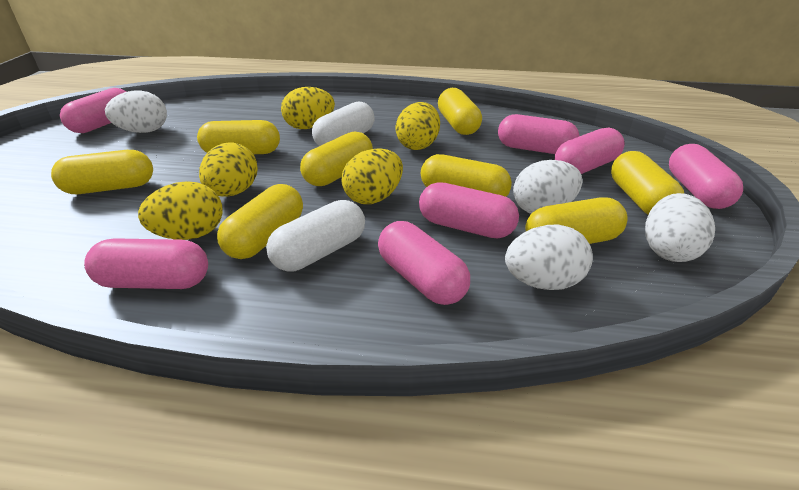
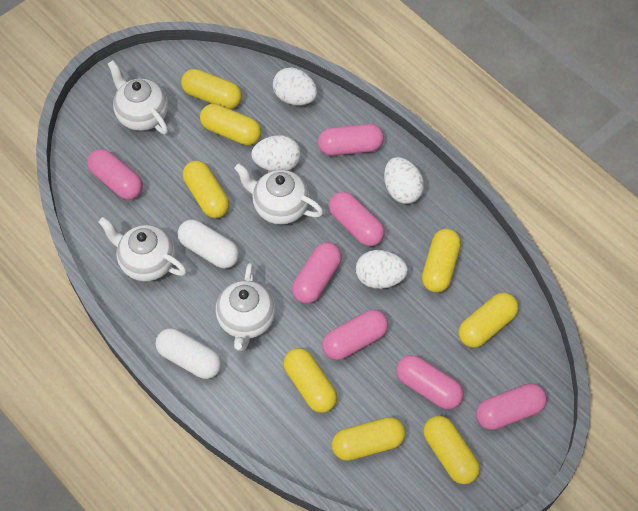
white teapot: 0 -> 4
yellow egg: 5 -> 0

